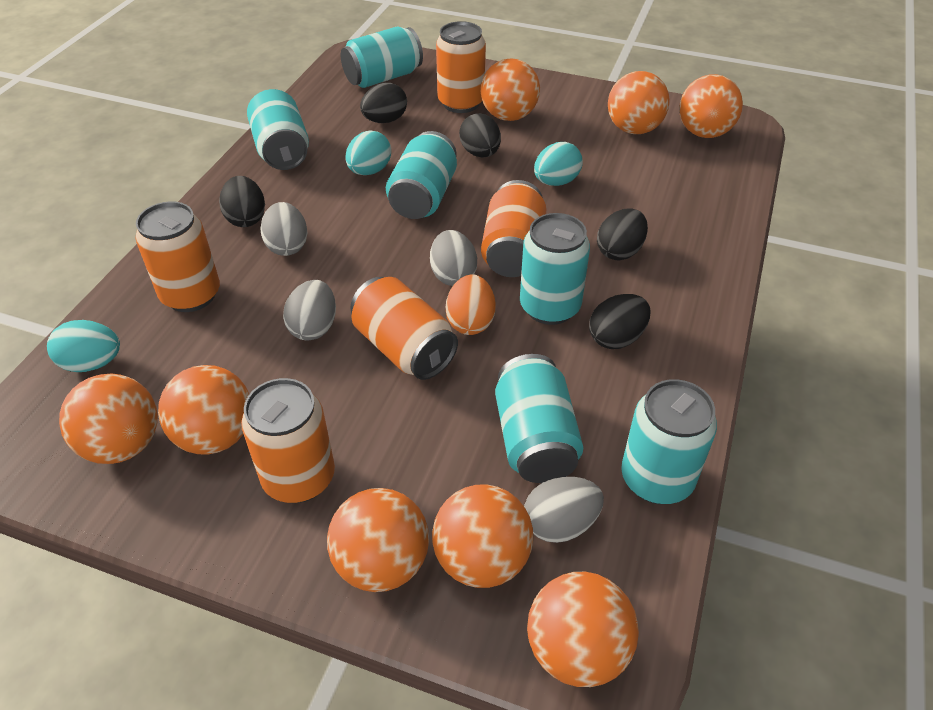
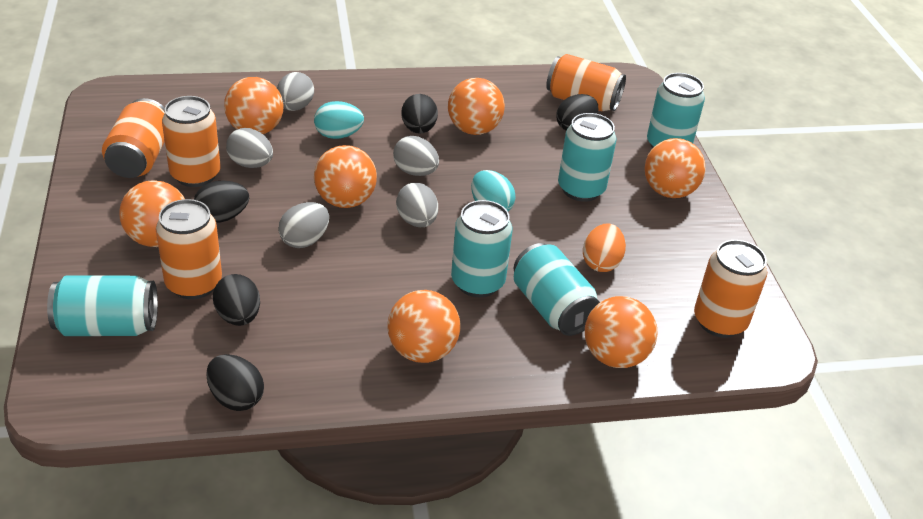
grey egg: 4 -> 5
orange ball: 8 -> 7
turquoise can: 6 -> 5
turquoise egg: 3 -> 2

